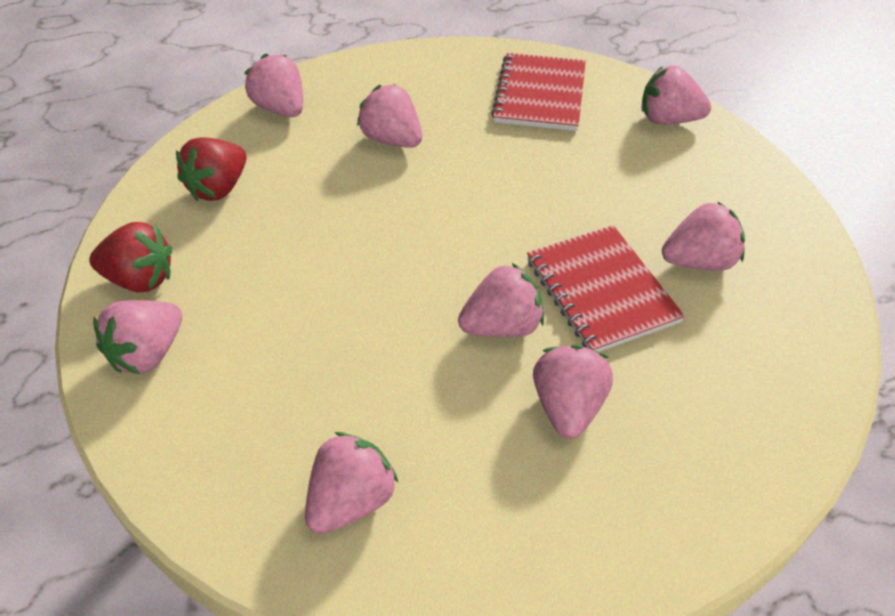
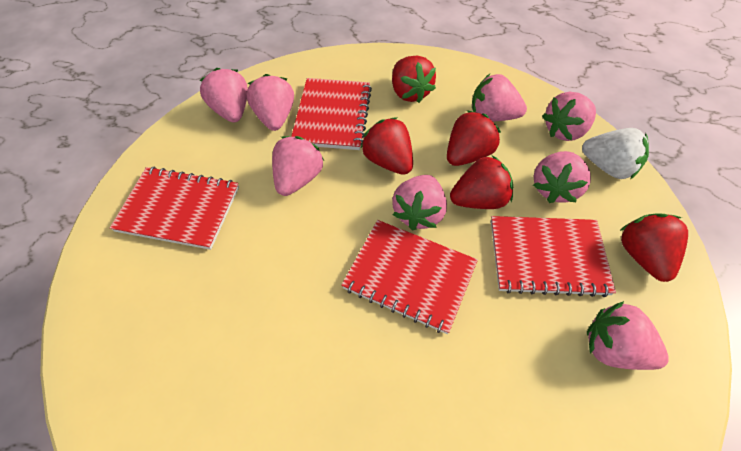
red notebook: 2 -> 4
red strawberry: 2 -> 5
white strawberry: 0 -> 1

